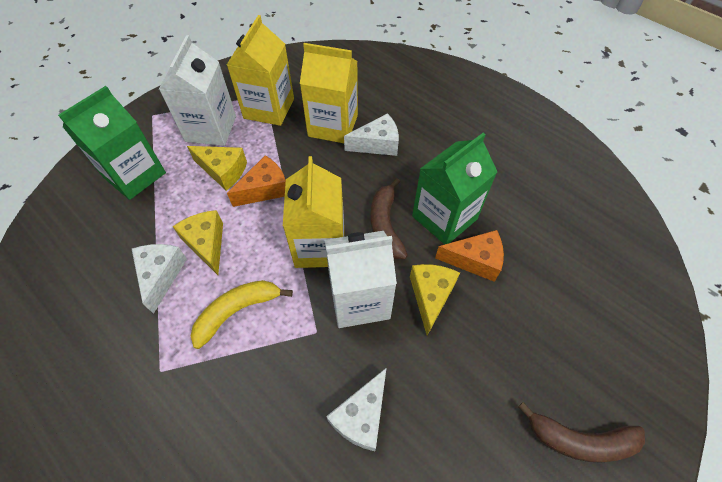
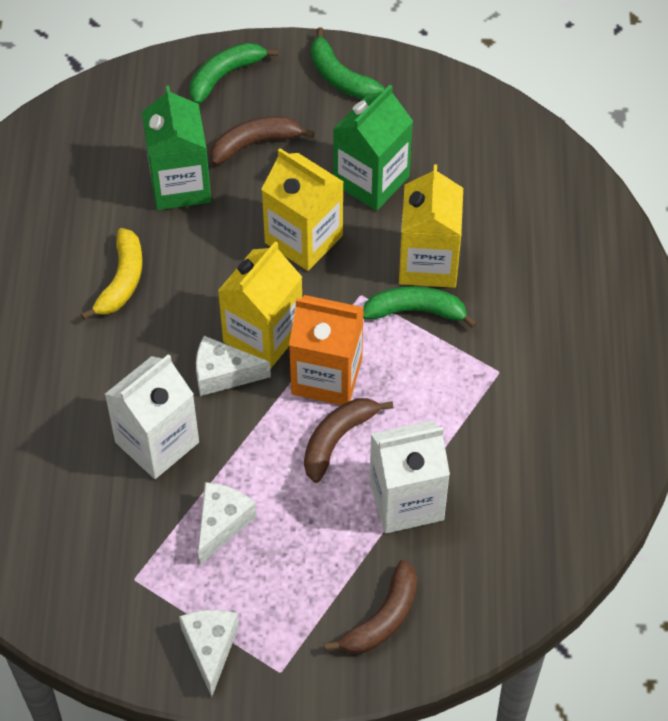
brown banana: 2 -> 3
green banana: 0 -> 3
orange carton: 0 -> 1
orange cheese: 2 -> 0
yellow cheese: 3 -> 0

